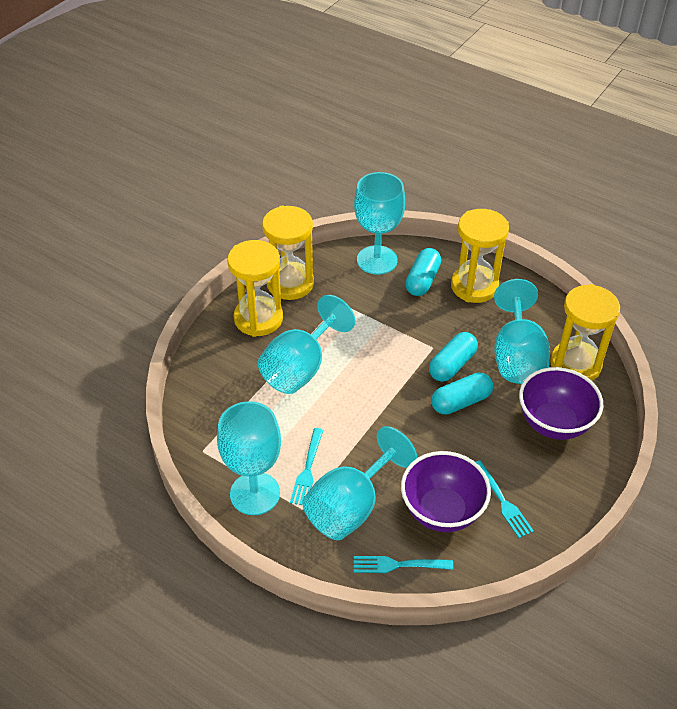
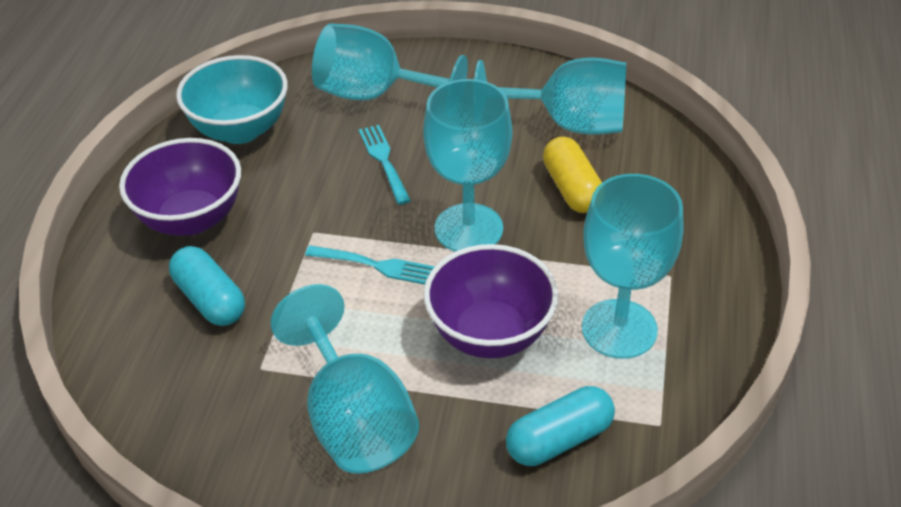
turquoise bowl: 0 -> 1
turquoise capsule: 3 -> 2
turquoise fork: 3 -> 2
yellow capsule: 0 -> 1
yellow hourglass: 4 -> 0

